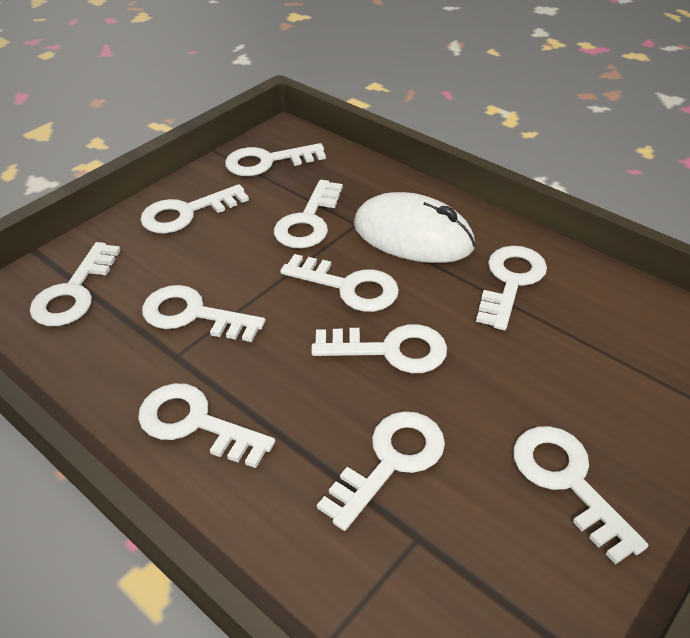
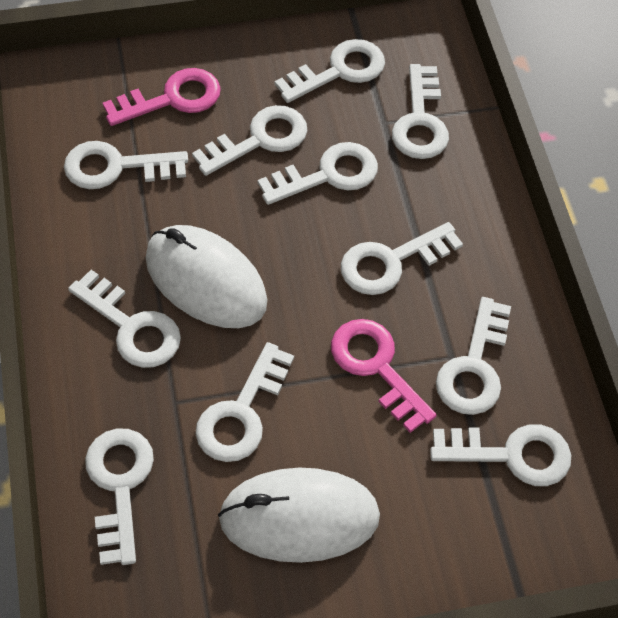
pink key: 0 -> 2
white mouse: 1 -> 2

